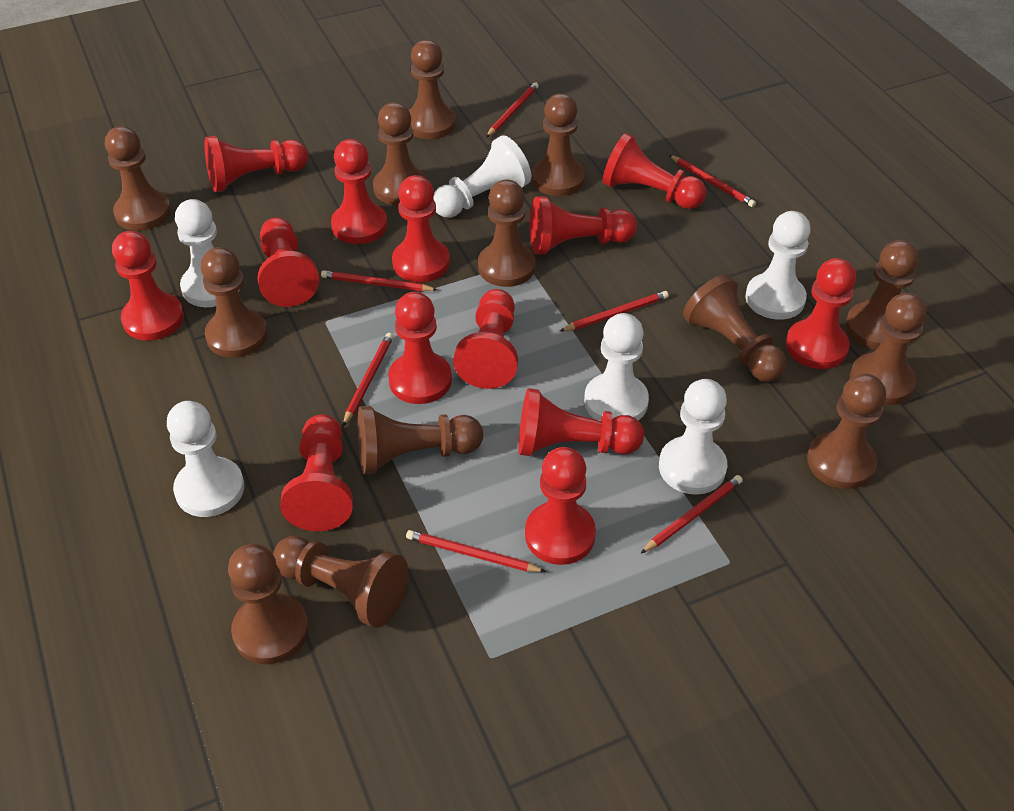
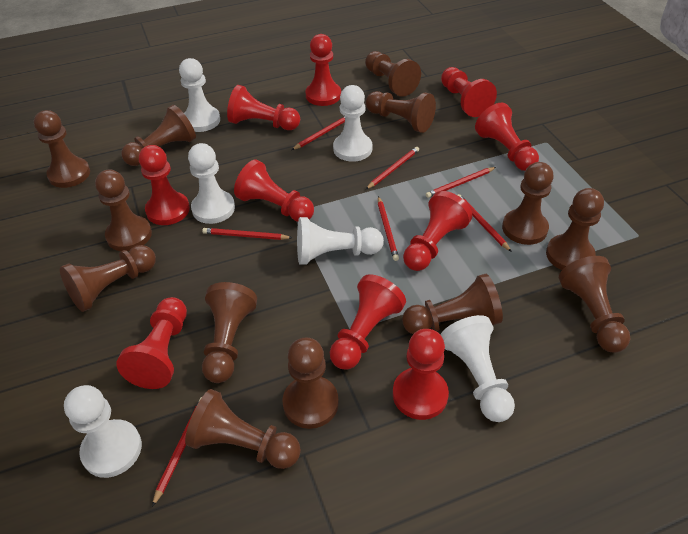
red pawn: 13 -> 10

